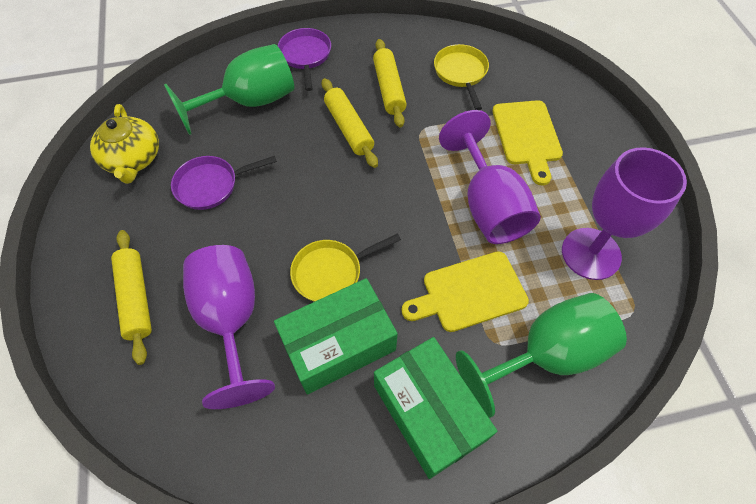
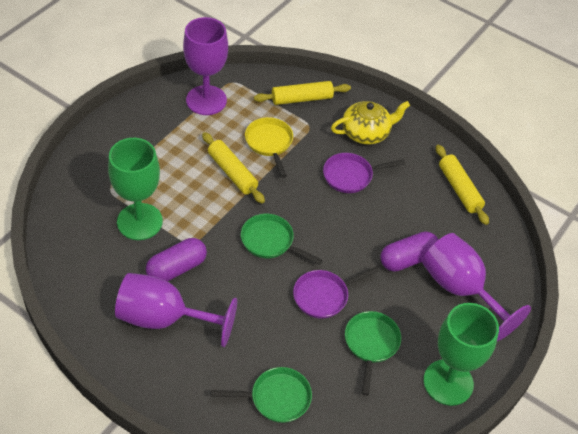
green box: 2 -> 0
green pan: 0 -> 3
purple capsule: 0 -> 2
yellow cutting board: 2 -> 0
yellow pan: 2 -> 1

